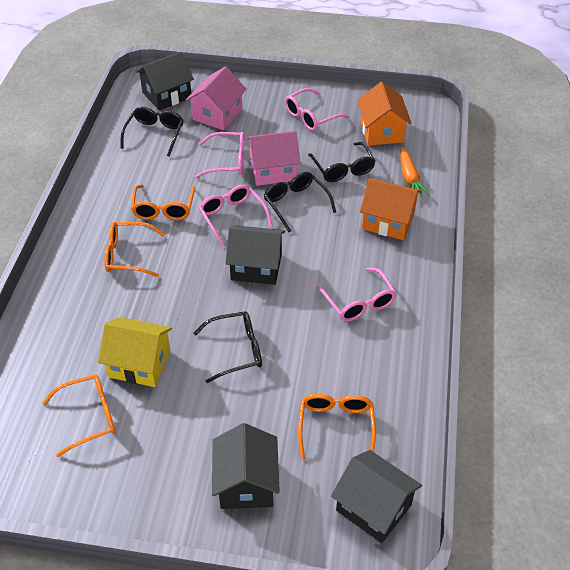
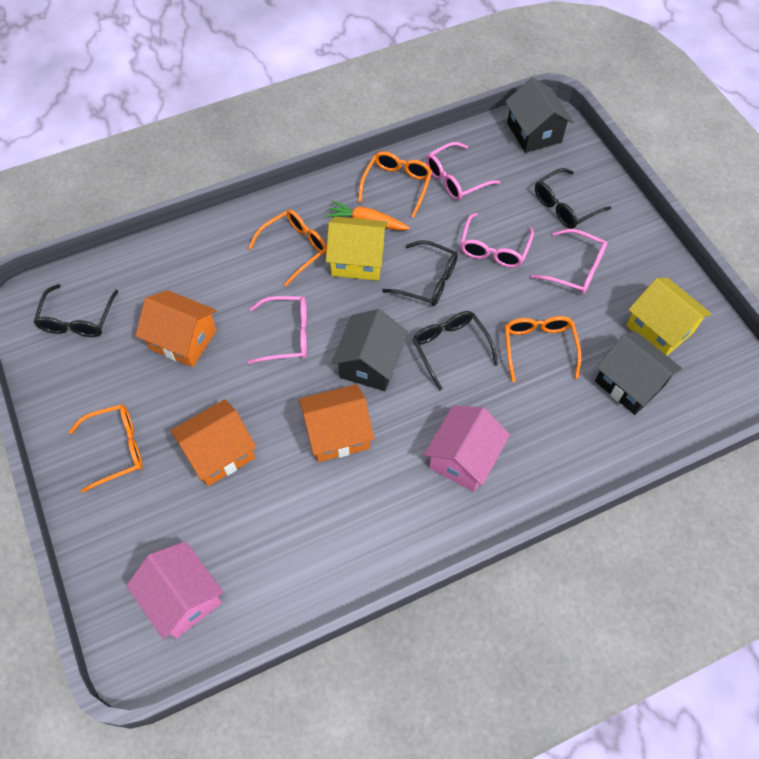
black house: 4 -> 3
orange house: 2 -> 3
yellow house: 1 -> 2

